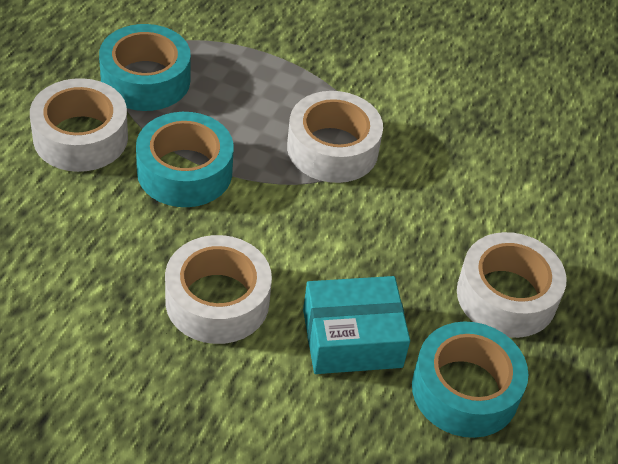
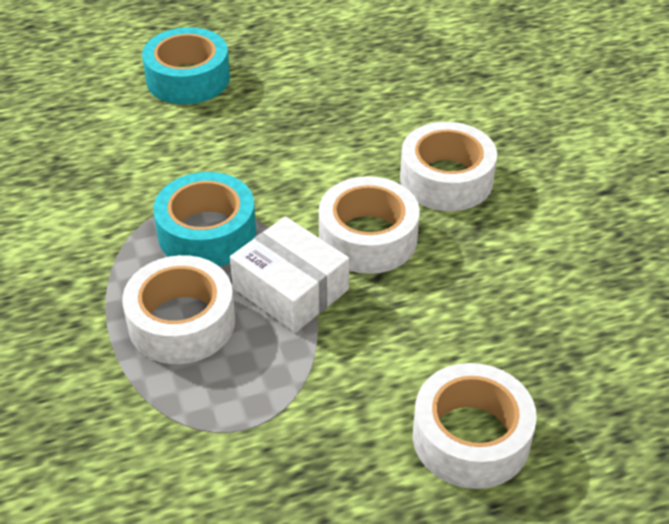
turquoise box: 1 -> 0
turquoise tape: 3 -> 2
white box: 0 -> 1

